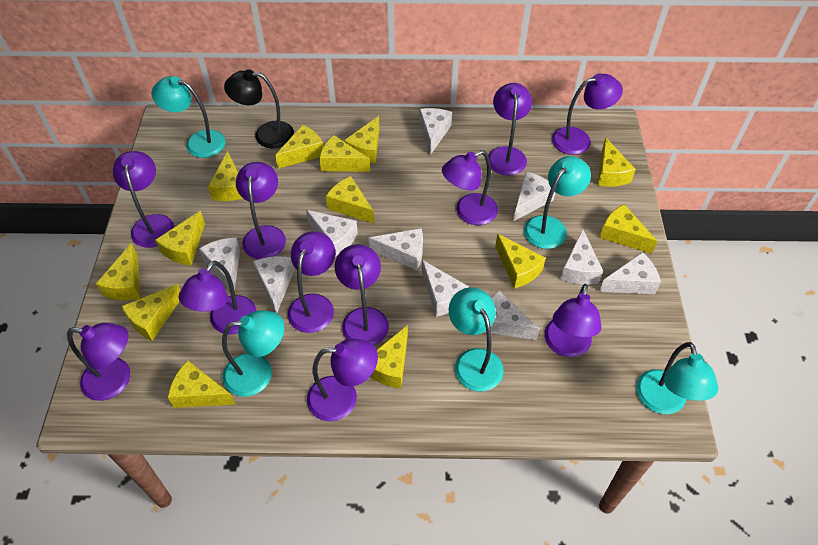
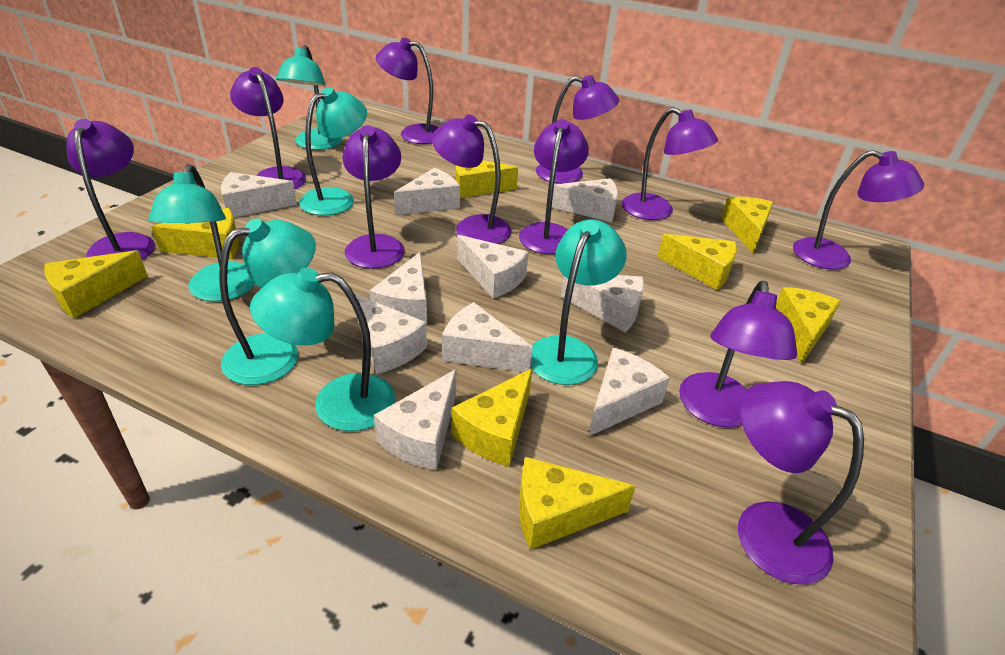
black lamp: 1 -> 0
turquoise lamp: 5 -> 6
yellow cheese: 13 -> 8

